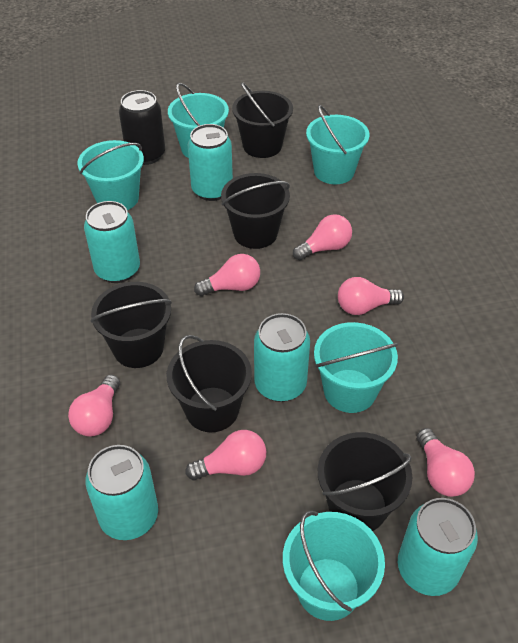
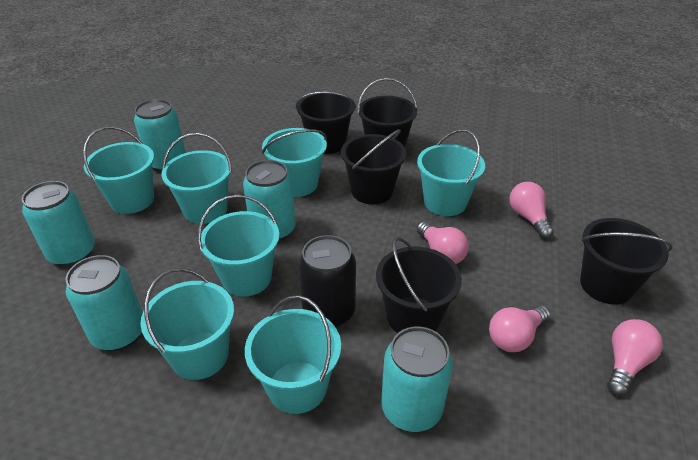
pink light bulb: 6 -> 4
turquoise bucket: 5 -> 7

